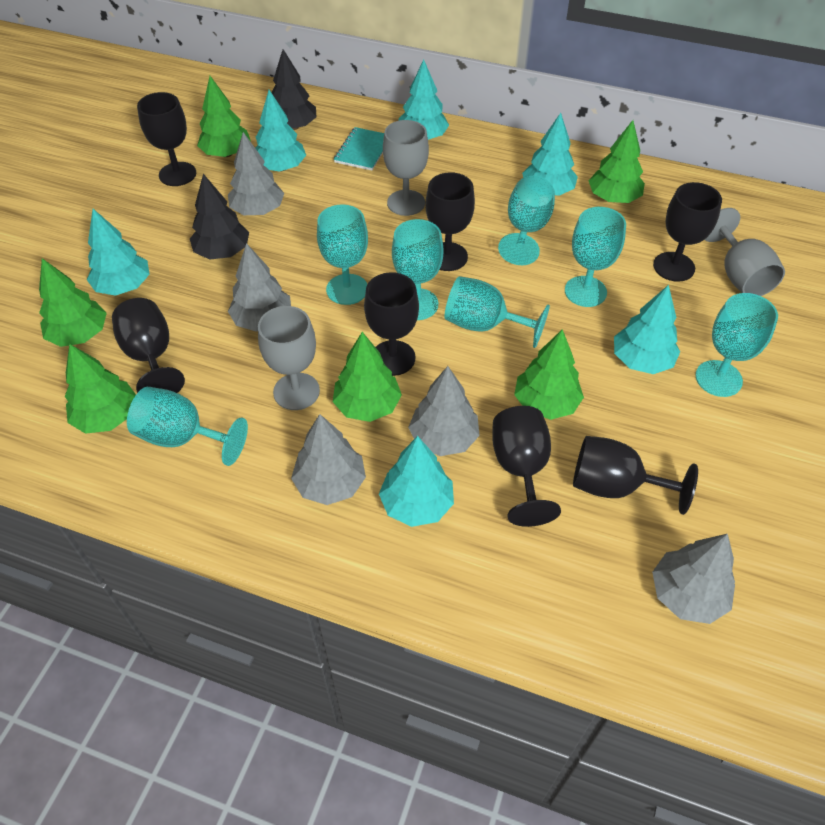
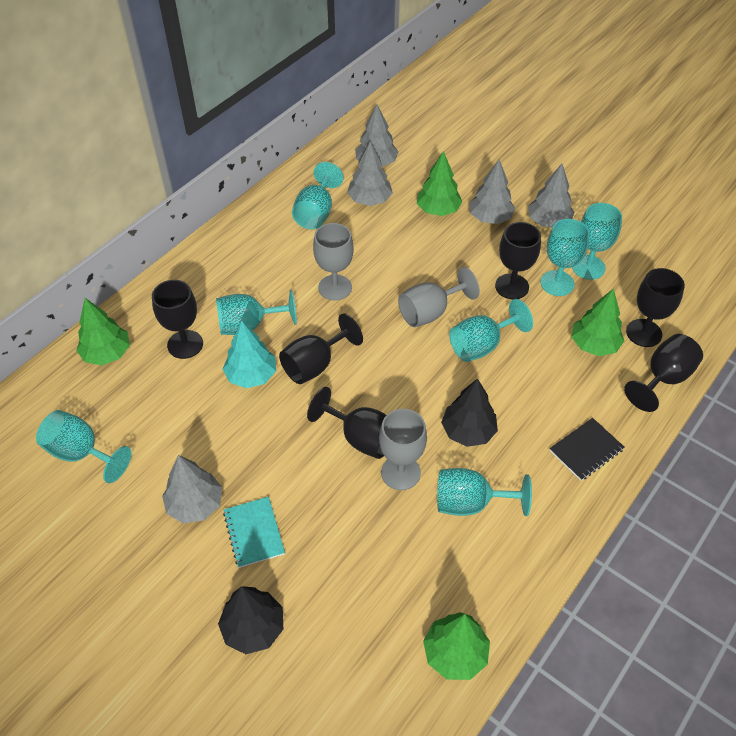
black goblet: 7 -> 6
black notebook: 0 -> 1
green tree: 6 -> 4
turquoise tree: 6 -> 1

